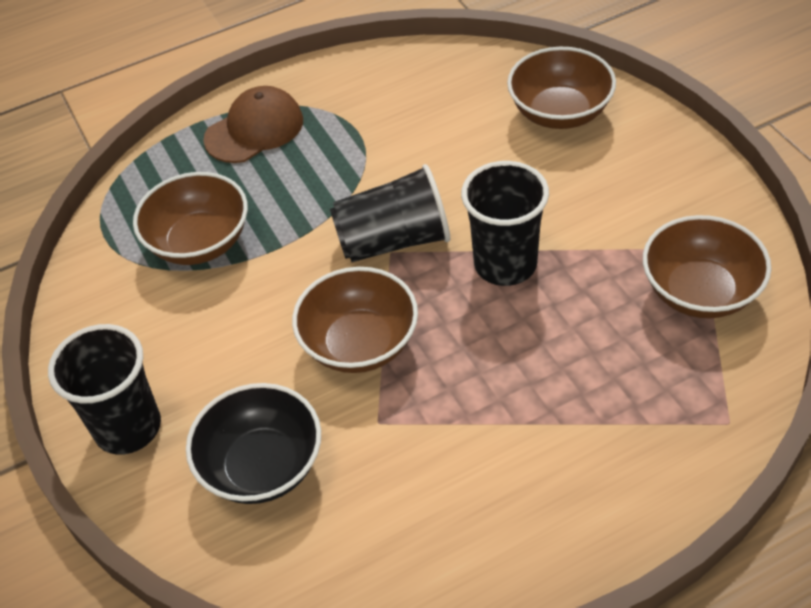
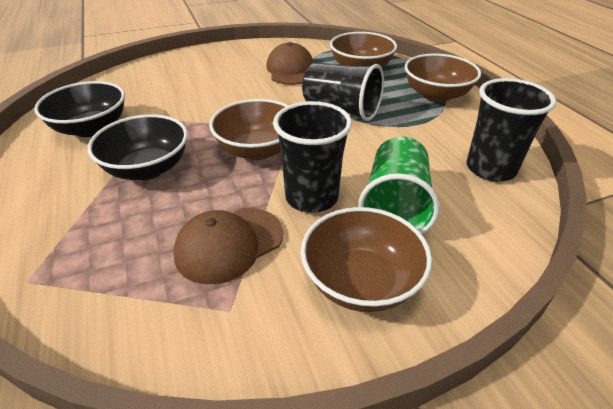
black bowl: 1 -> 2
brown cap: 1 -> 2
green cup: 0 -> 1

